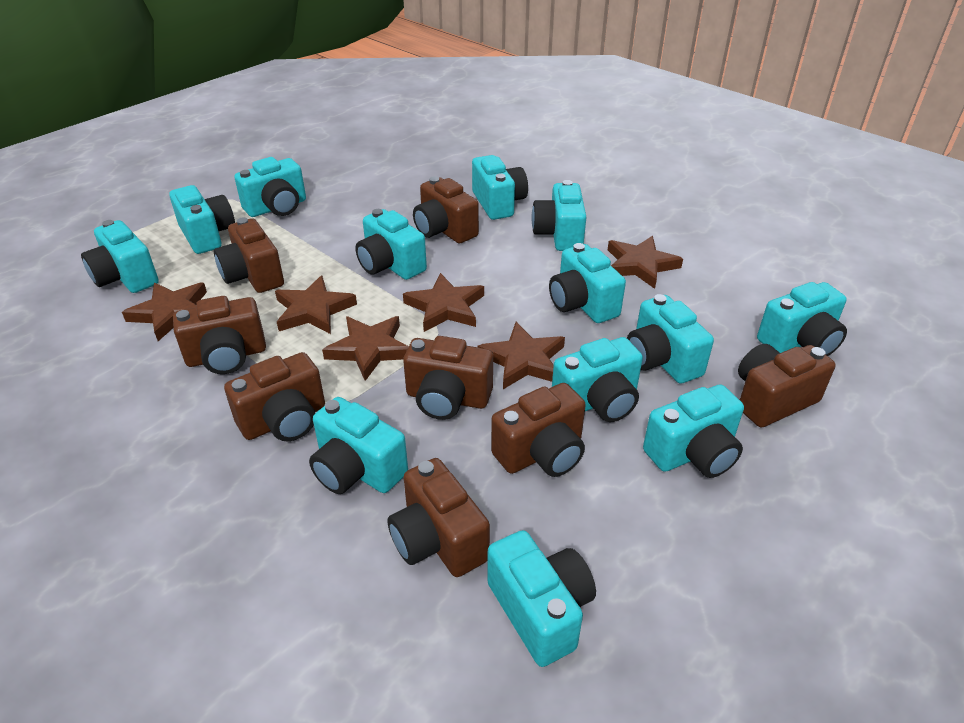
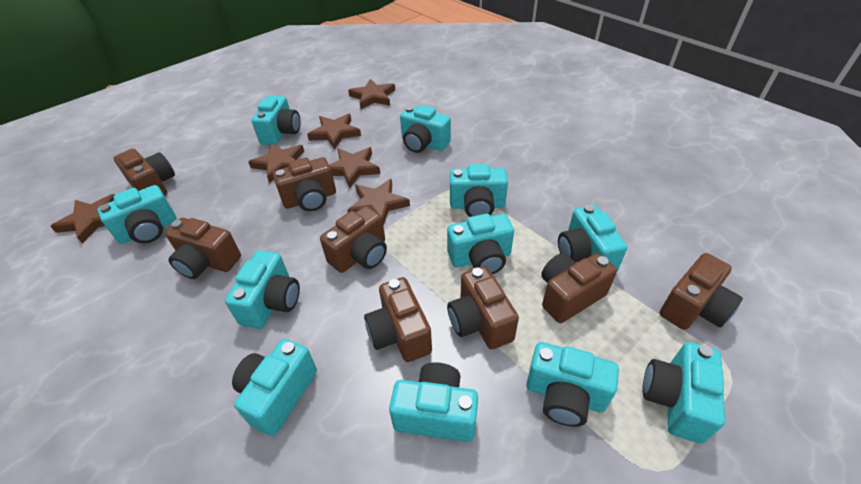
turquoise camera: 13 -> 11

